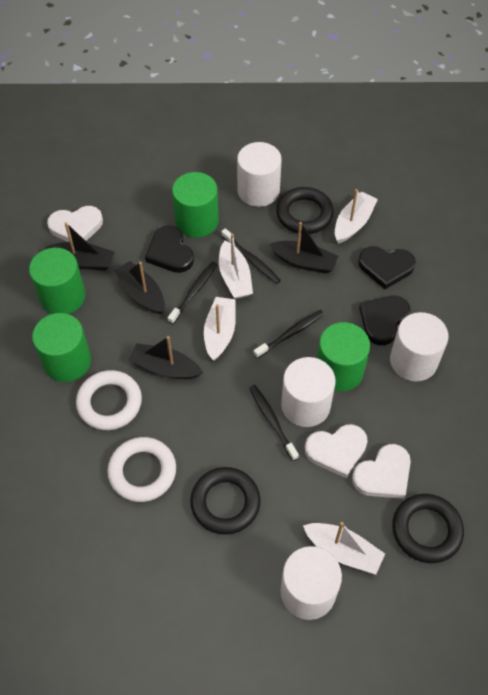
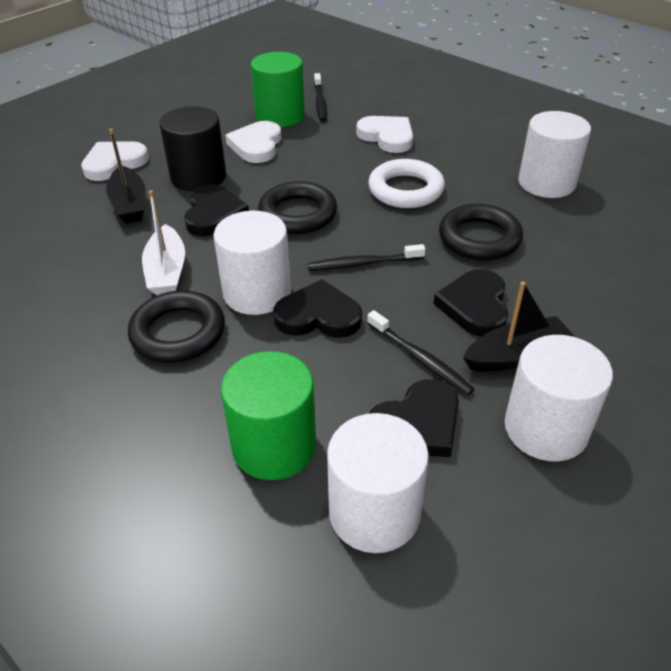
black boat: 4 -> 2
black cylinder: 0 -> 1
black heart: 3 -> 4
black toothbrush: 4 -> 3
green cylinder: 4 -> 2
white boat: 4 -> 1
white ring: 2 -> 1

